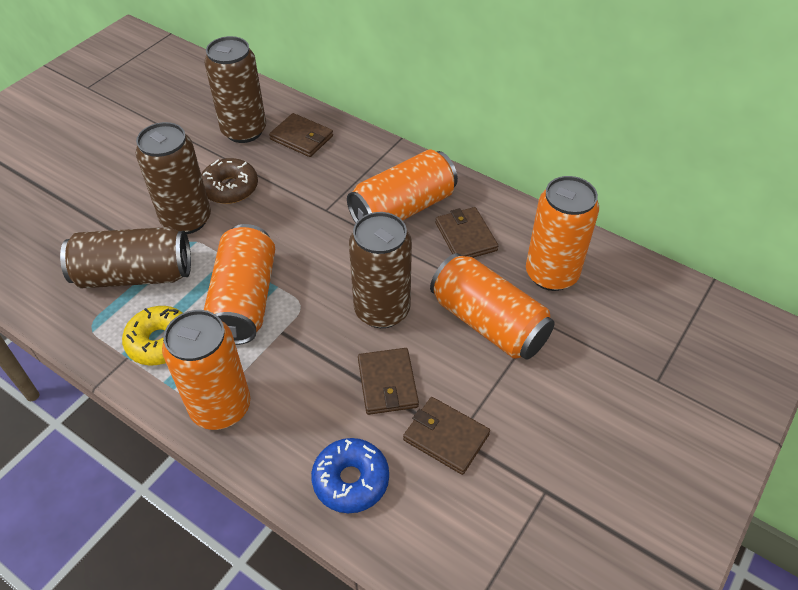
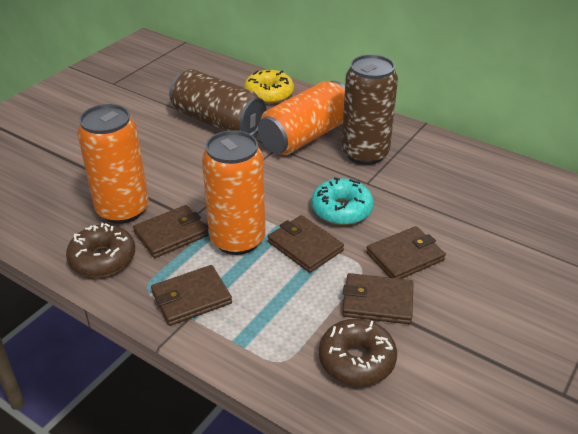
blue donut: 1 -> 0
brown can: 4 -> 2
brown donut: 1 -> 2
brown wallet: 4 -> 5
orange can: 5 -> 3
turquoise donut: 0 -> 1

